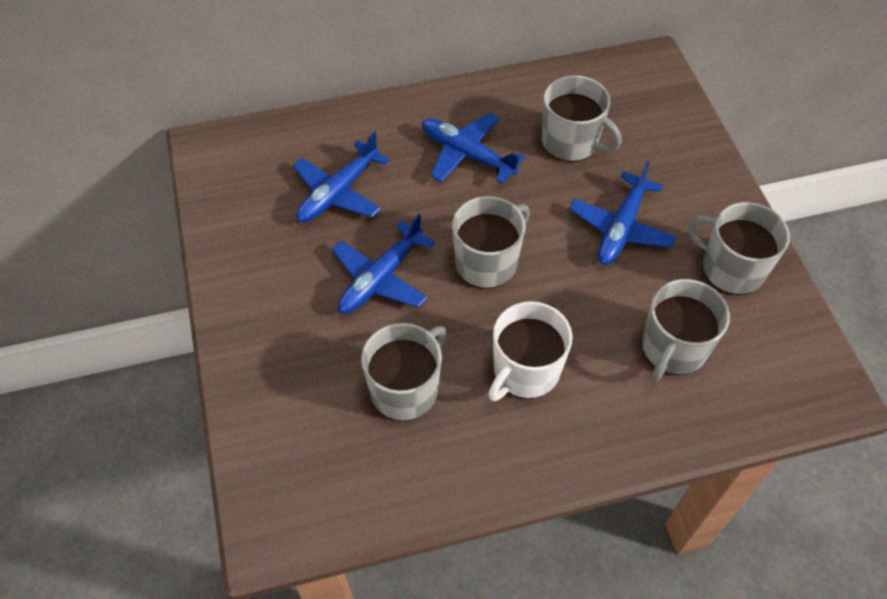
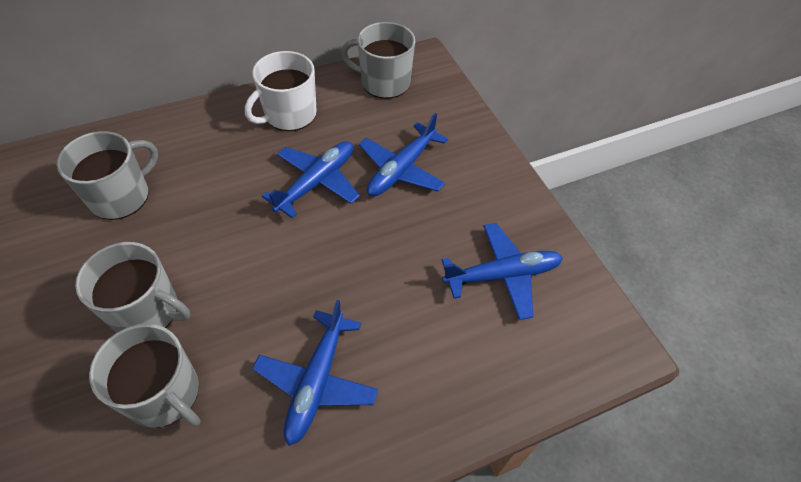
grey mug: 5 -> 4

